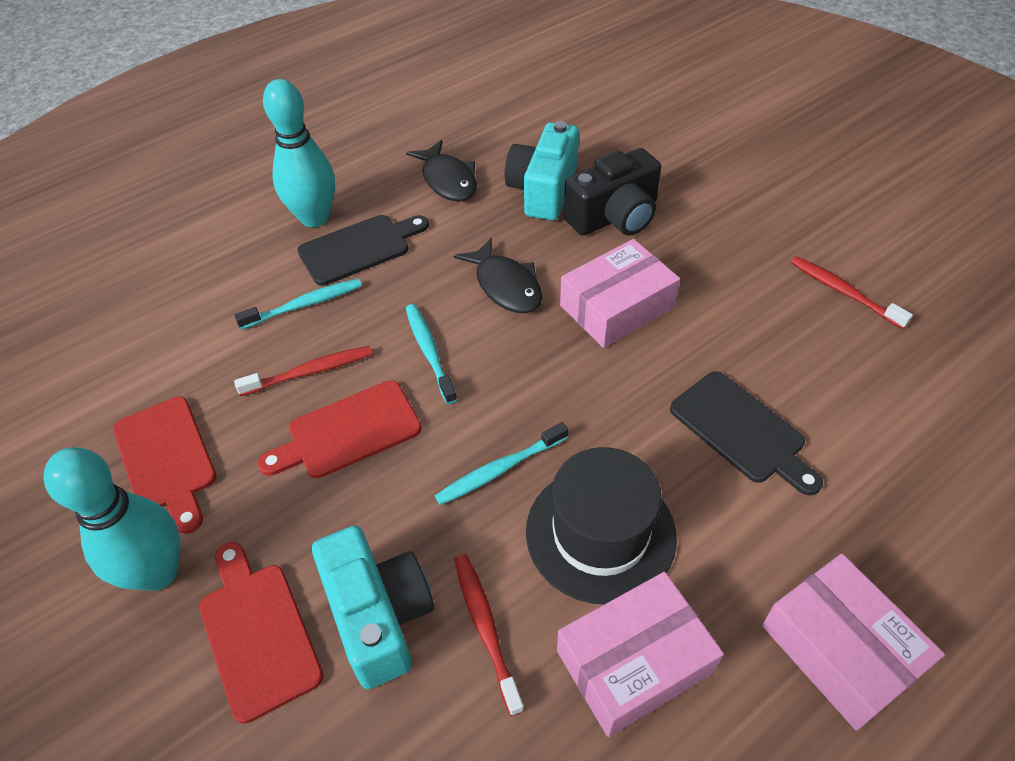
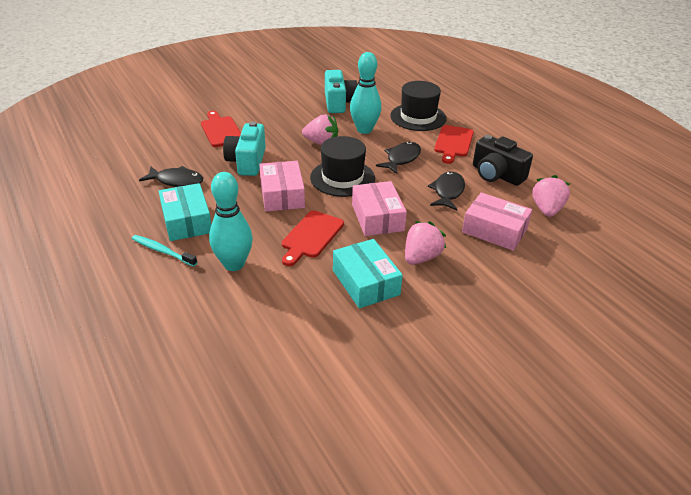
black cutting board: 2 -> 0
black fish: 2 -> 3
black hat: 1 -> 2
pink strawberry: 0 -> 3
red toothbrush: 3 -> 0
turquoise box: 0 -> 2
turquoise toothbrush: 3 -> 1

